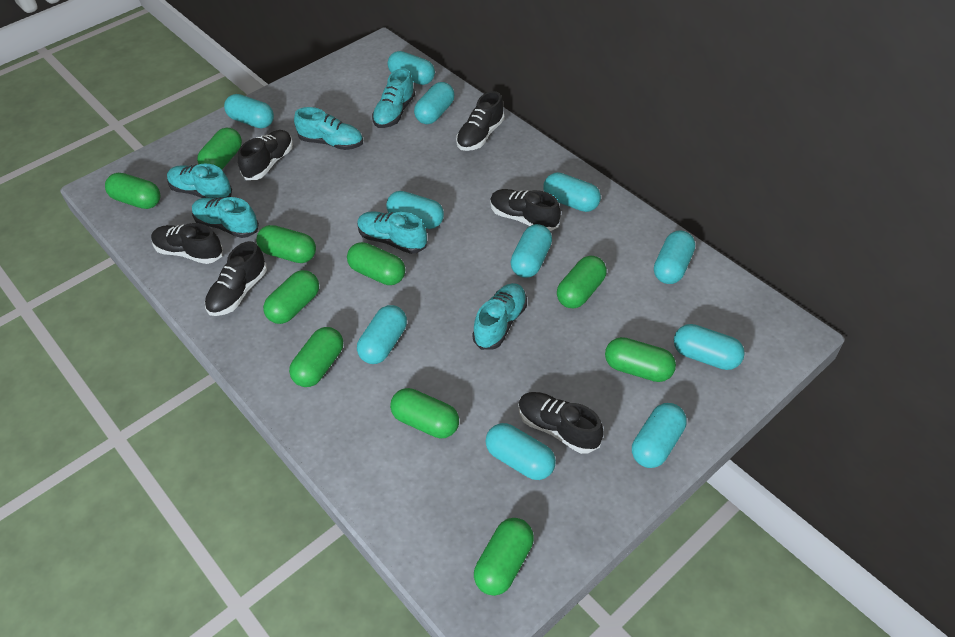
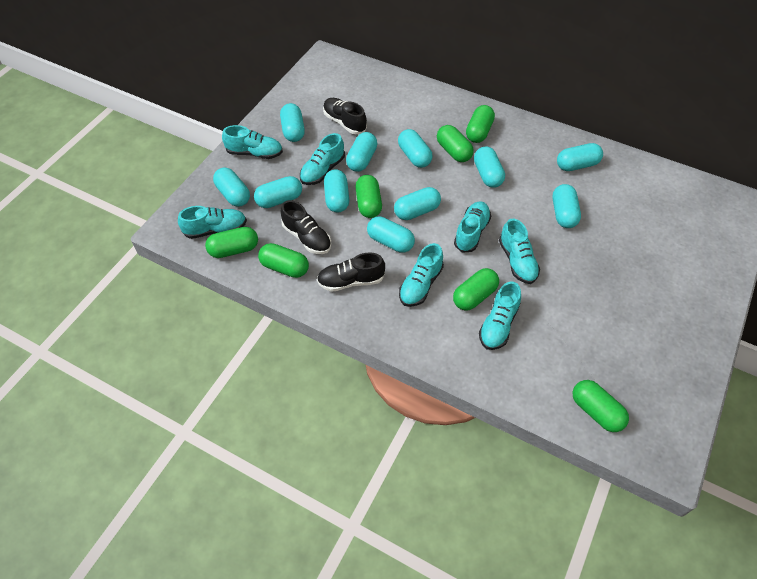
black shoe: 6 -> 3
green capsule: 10 -> 7
turquoise shoe: 6 -> 7

